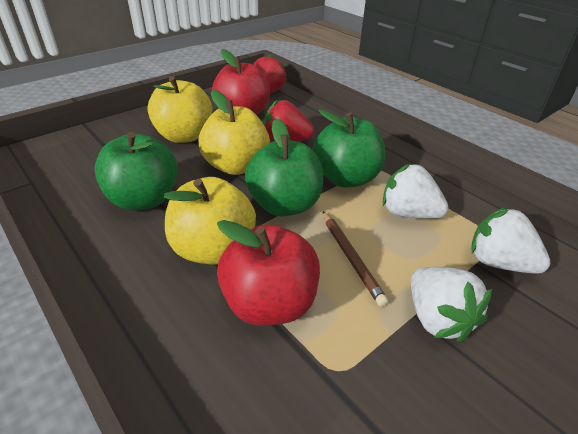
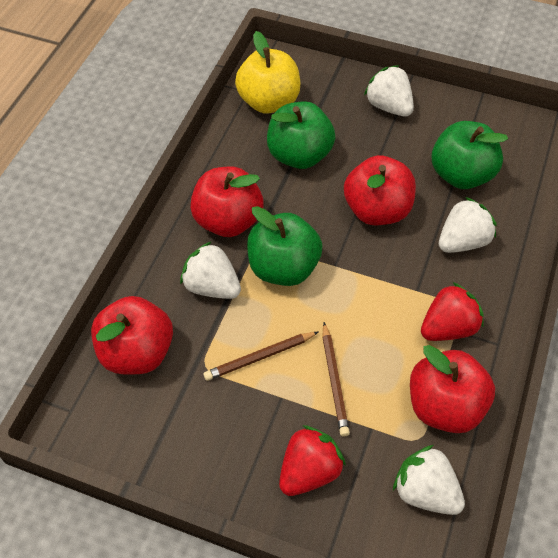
brown pencil: 1 -> 2
red apple: 2 -> 4
white strawberry: 3 -> 4
yellow apple: 3 -> 1

